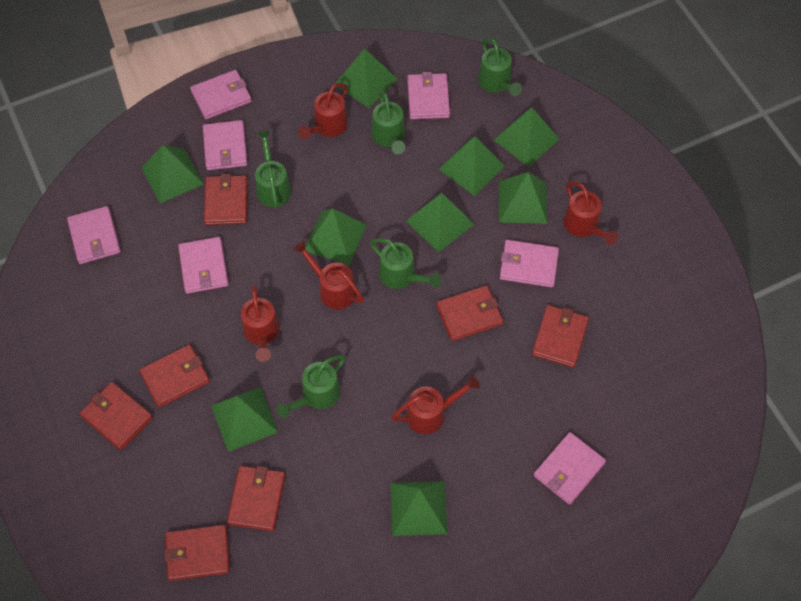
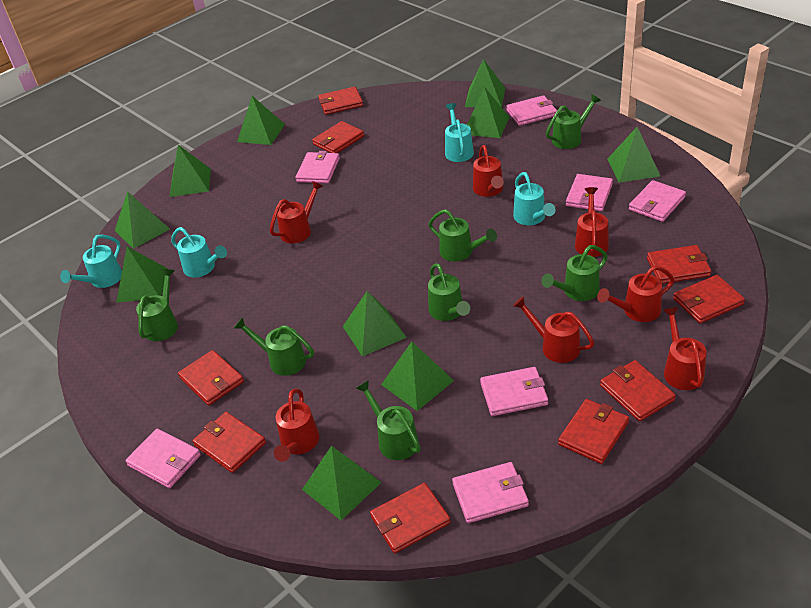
green pyramid: 9 -> 10
green watering can: 5 -> 7
red wallet: 7 -> 9
red watering can: 5 -> 7
turquoise watering can: 0 -> 4

